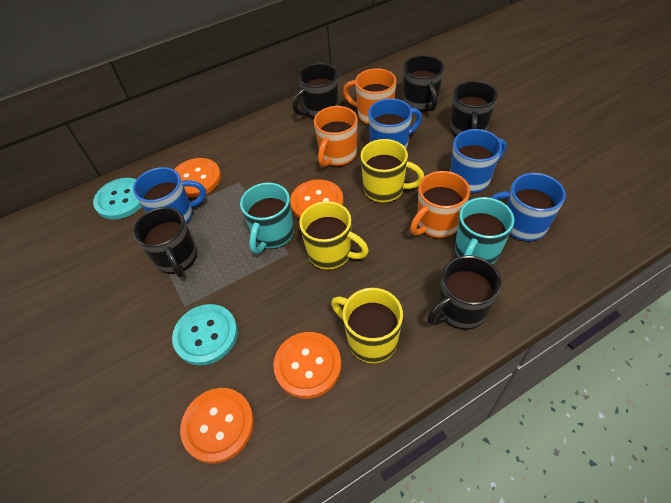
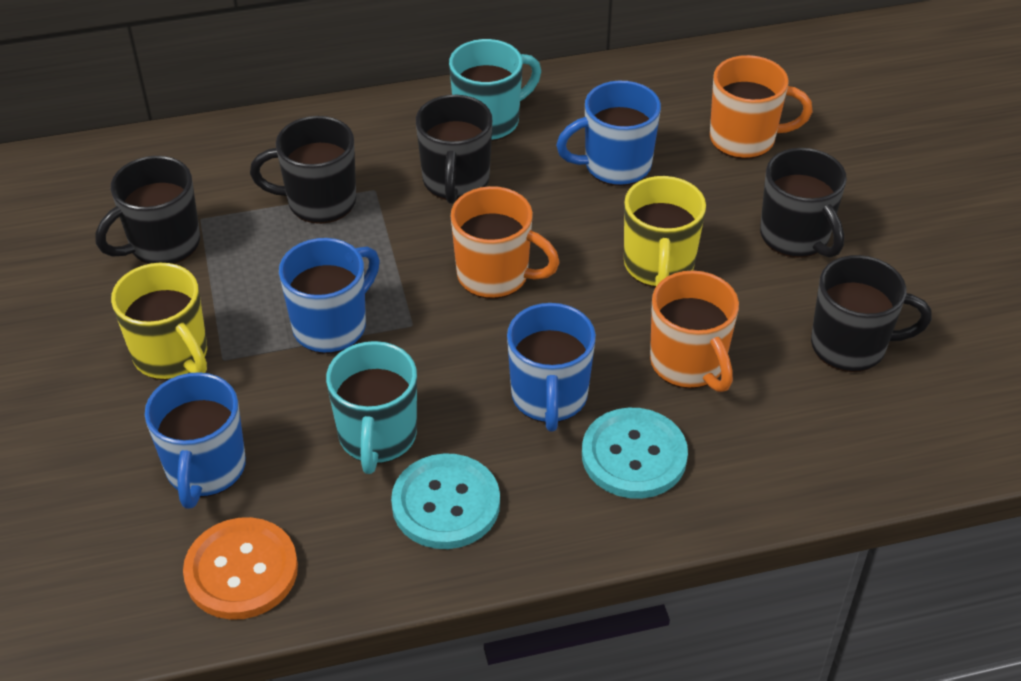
orange button: 4 -> 1
yellow mug: 3 -> 2

